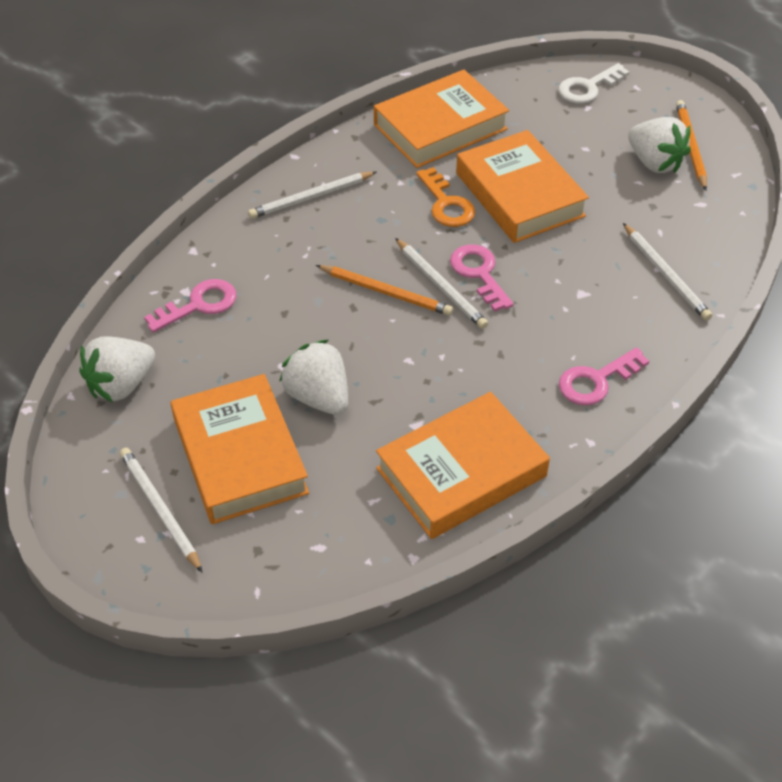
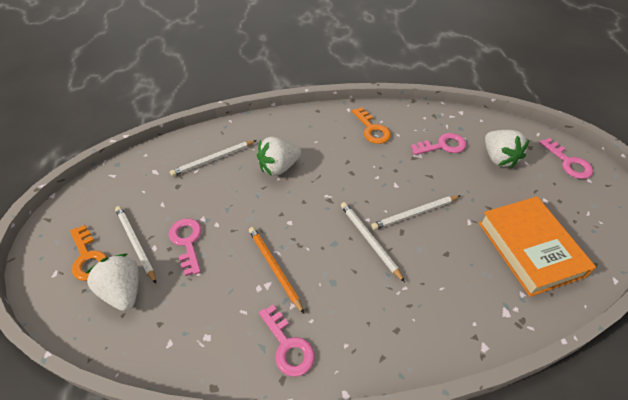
orange book: 4 -> 1
orange key: 1 -> 2
orange pencil: 2 -> 1
pink key: 3 -> 4
white key: 1 -> 0

